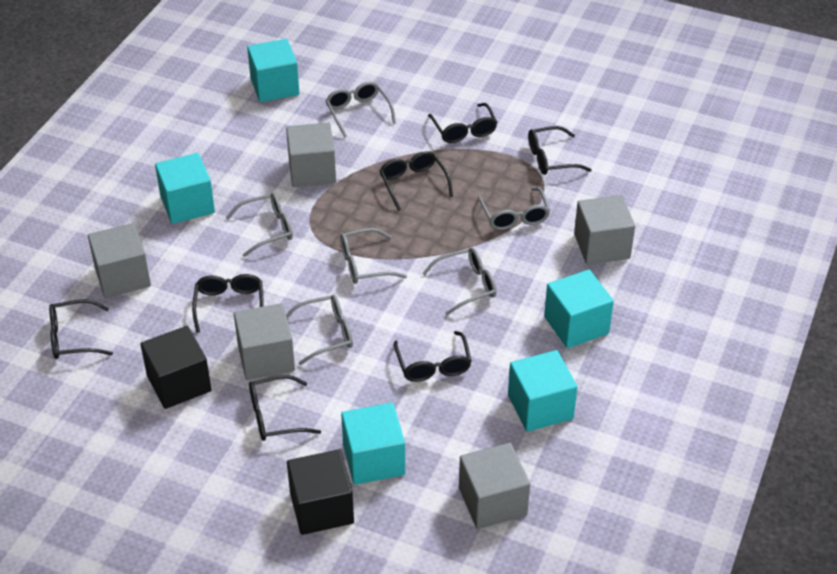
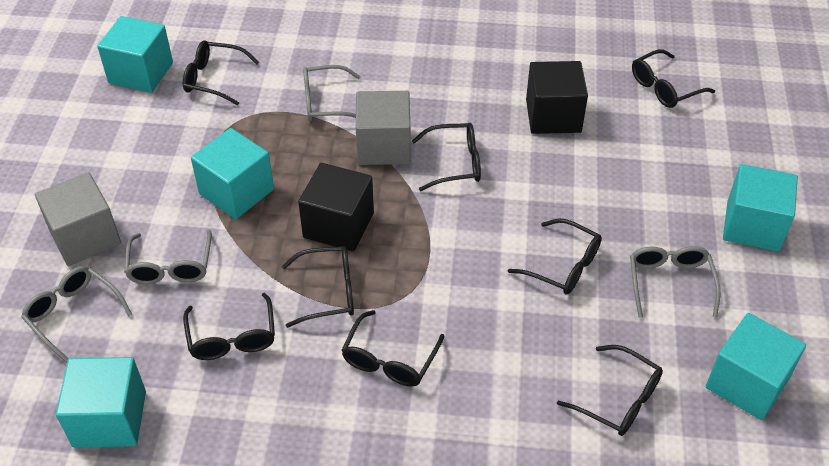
black glasses: 7 -> 8
grey cube: 5 -> 2
grey glasses: 6 -> 4

